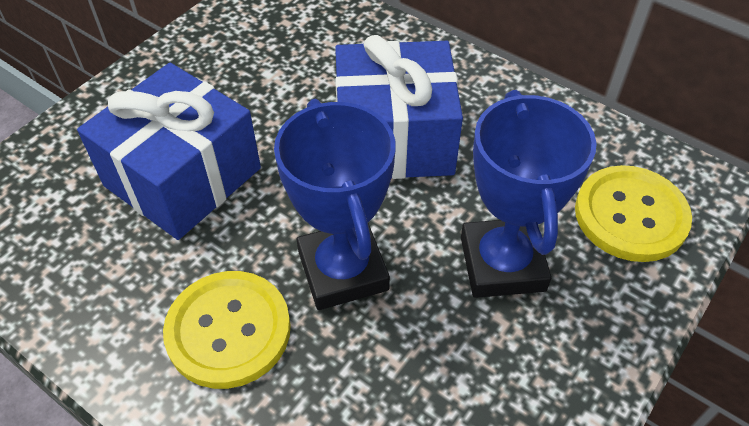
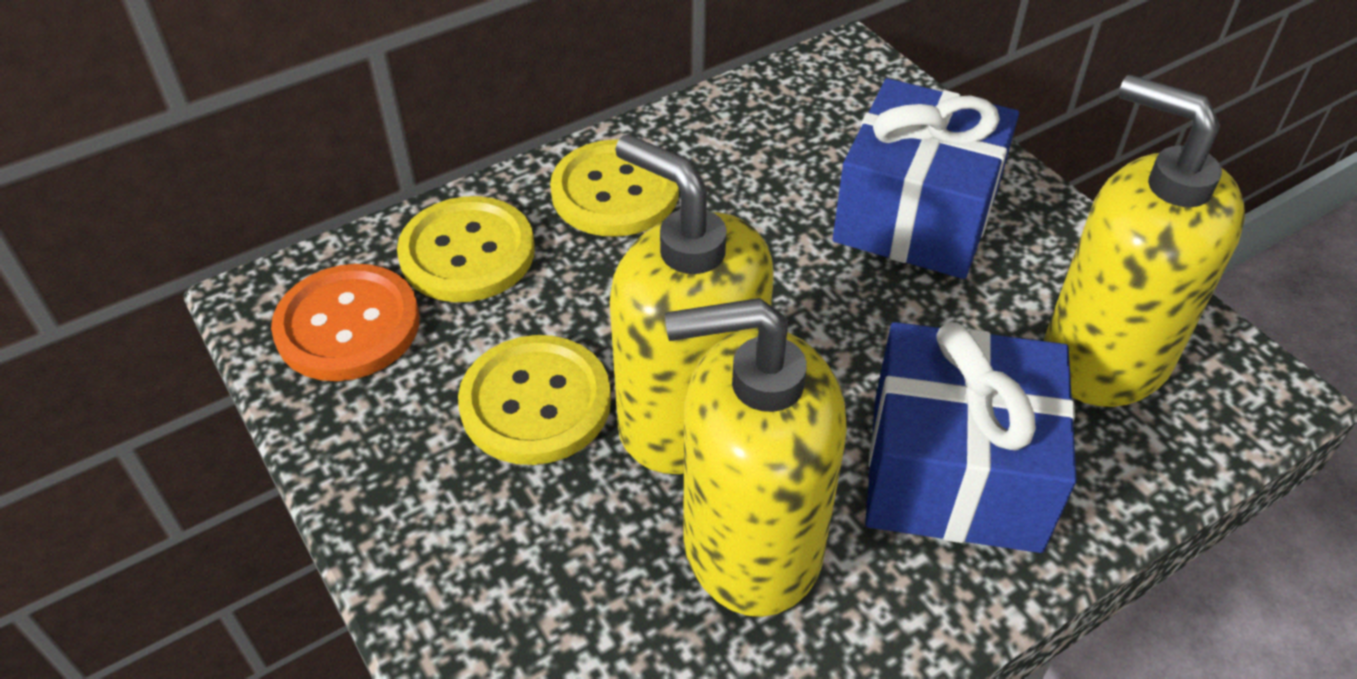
blue trophy: 2 -> 0
orange button: 0 -> 1
yellow button: 2 -> 3
yellow soap dispenser: 0 -> 3

